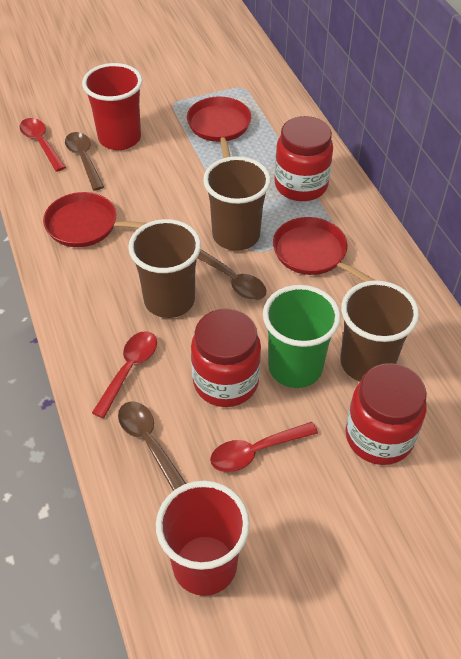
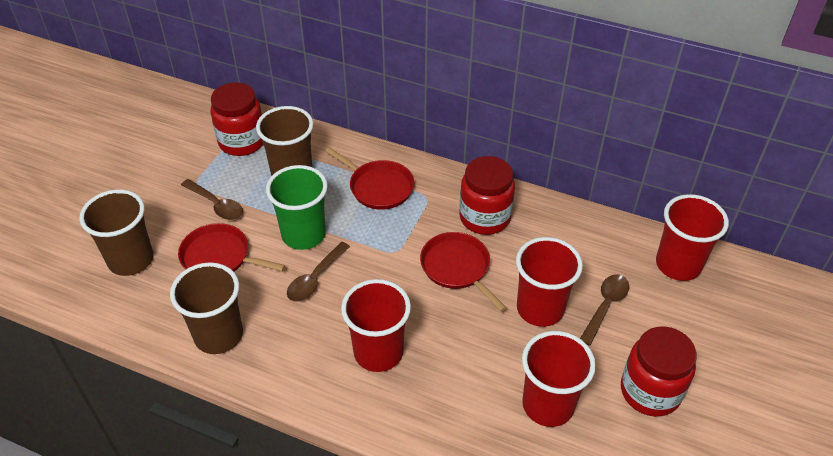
red cup: 2 -> 4
red spoon: 3 -> 0

